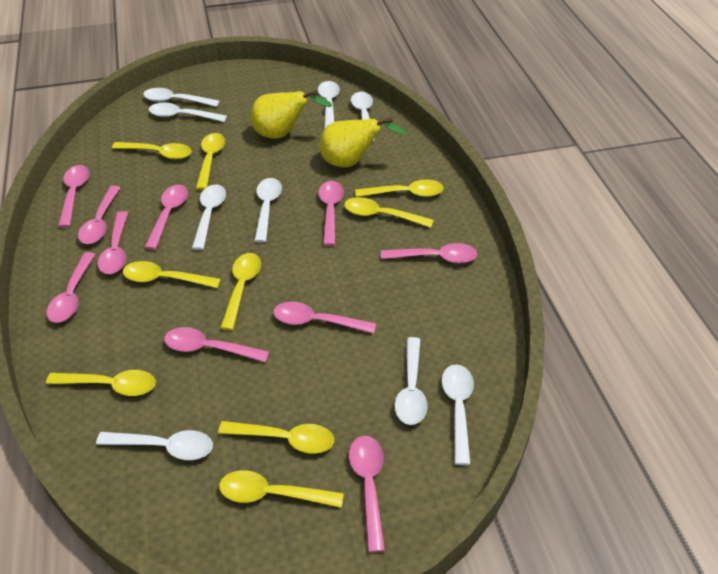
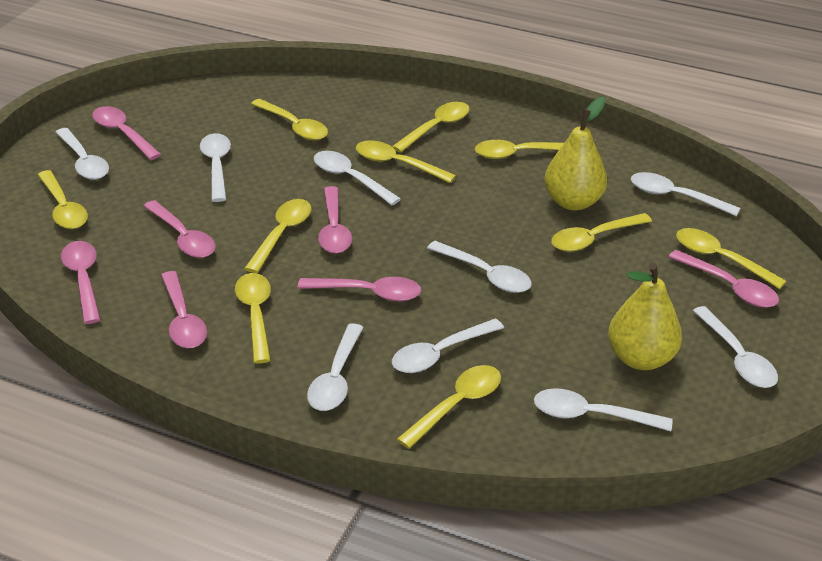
pink spoon: 10 -> 7
yellow spoon: 9 -> 10

